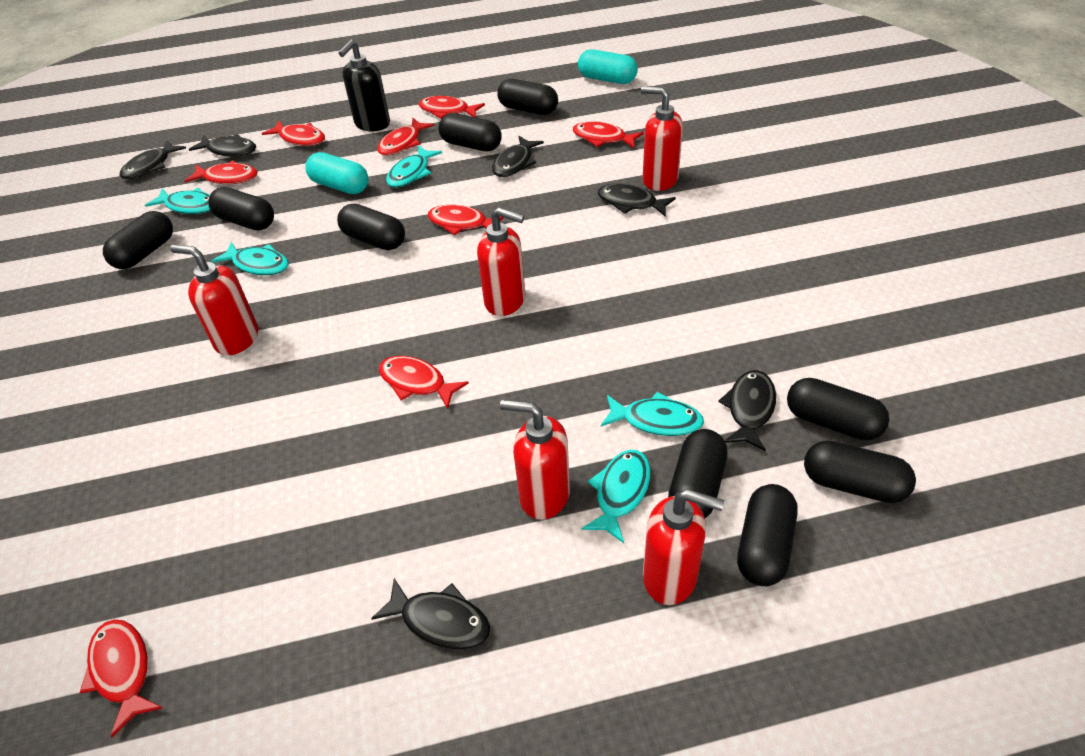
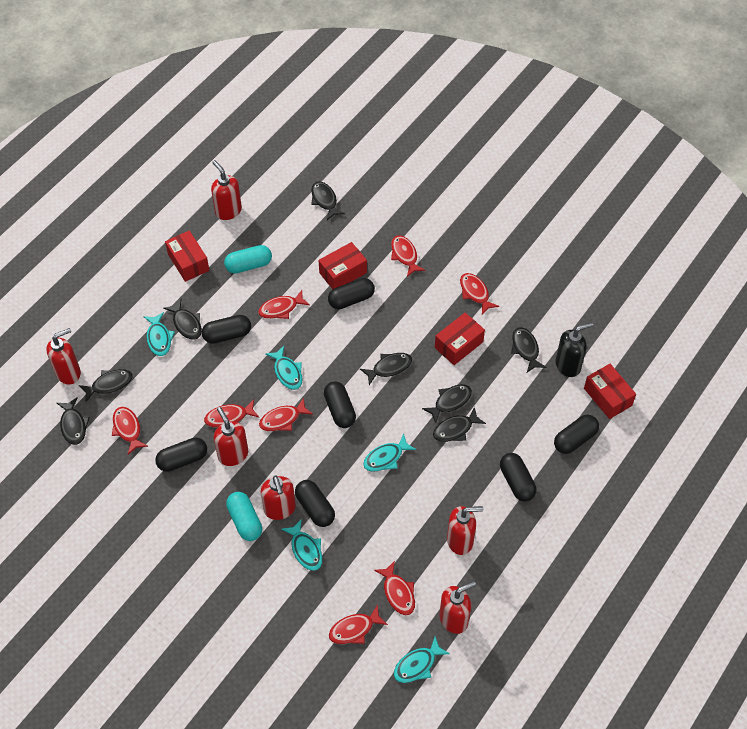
black capsule: 9 -> 7
black fish: 6 -> 8
red box: 0 -> 4
red soap dispenser: 5 -> 6

